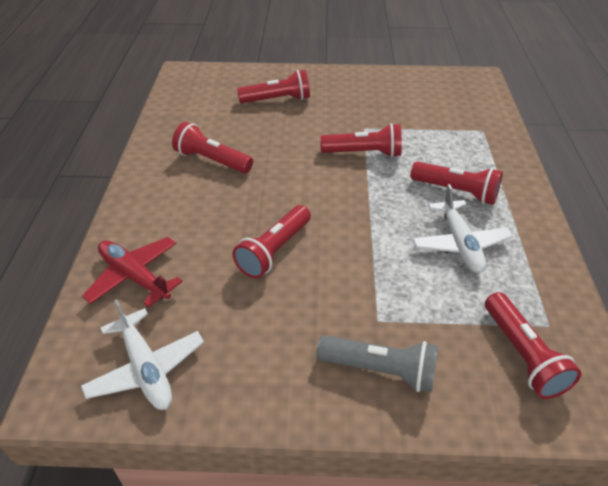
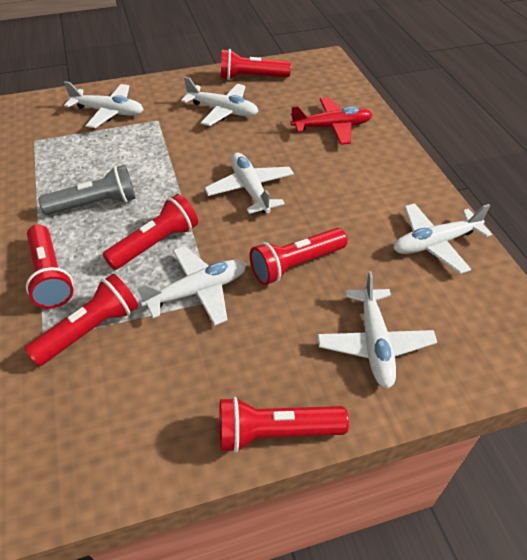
white plane: 2 -> 6

